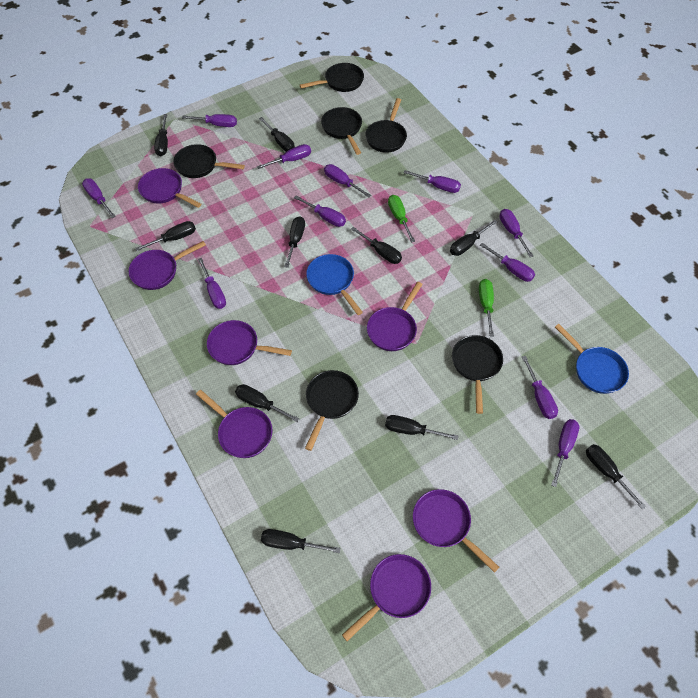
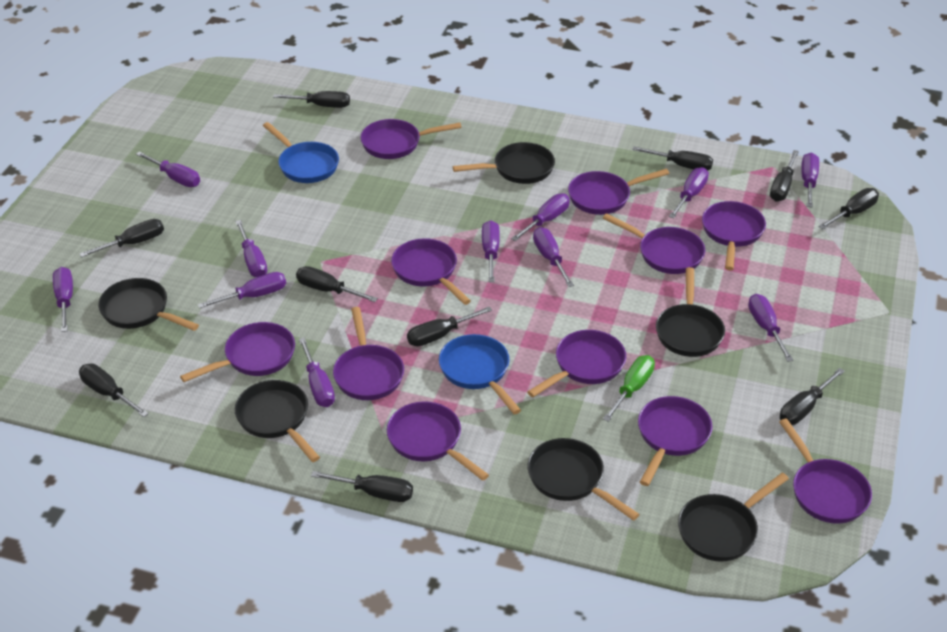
green screwdriver: 2 -> 1
purple pan: 7 -> 11

